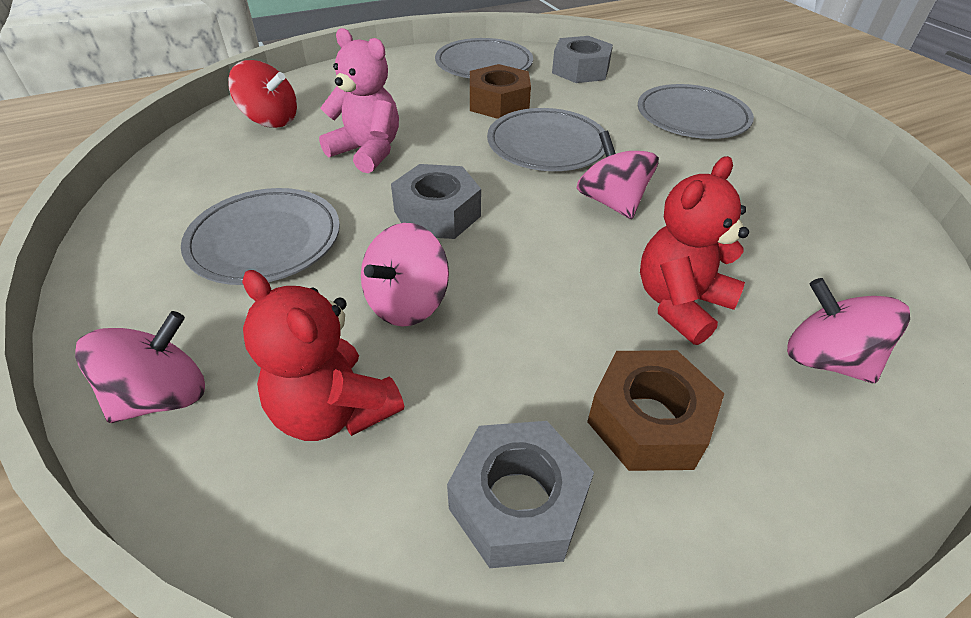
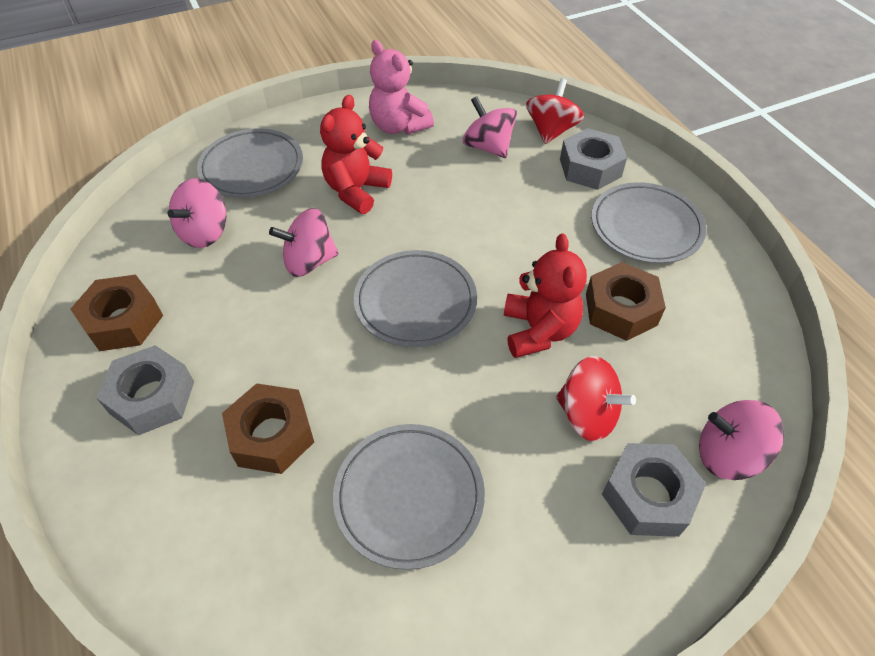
brown nut: 2 -> 3
red spinning top: 1 -> 2

